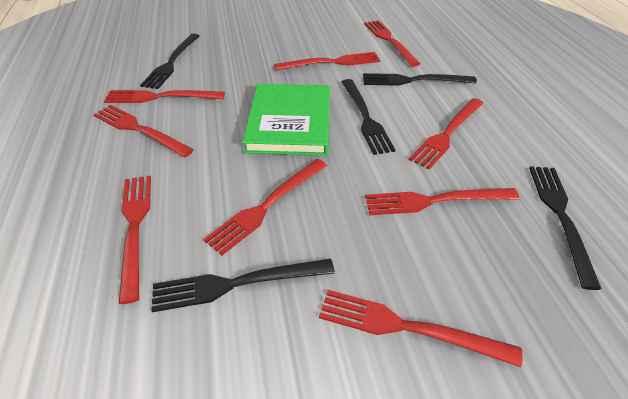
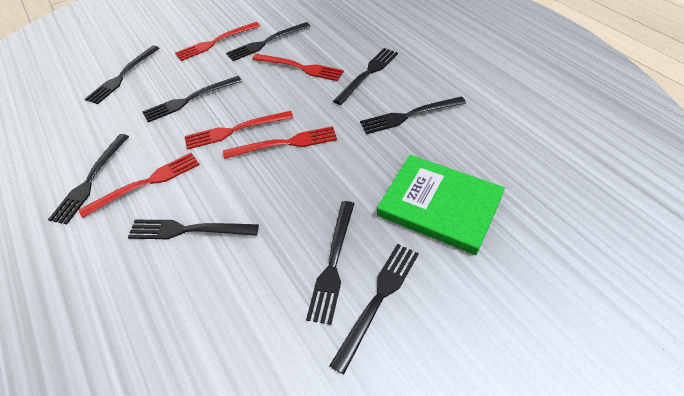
black fork: 5 -> 9
red fork: 9 -> 5

